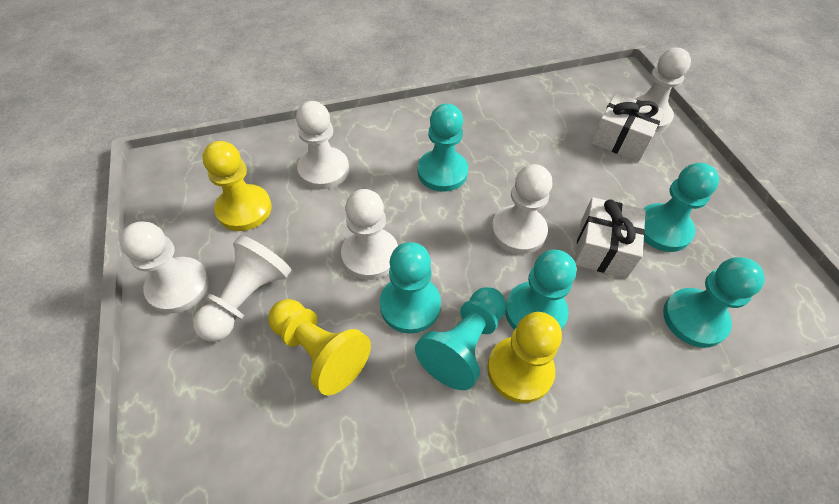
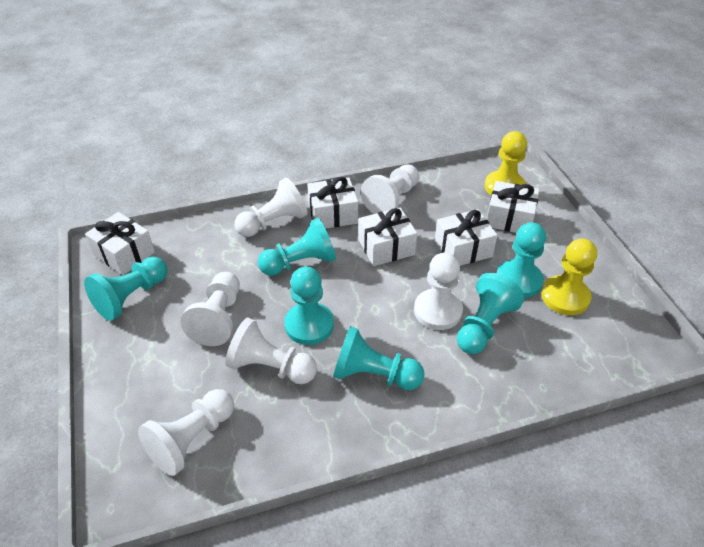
white gift: 2 -> 5
yellow pawn: 3 -> 2

